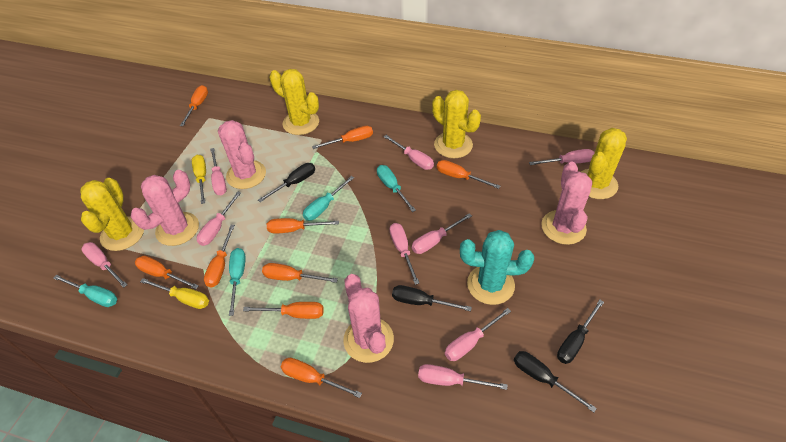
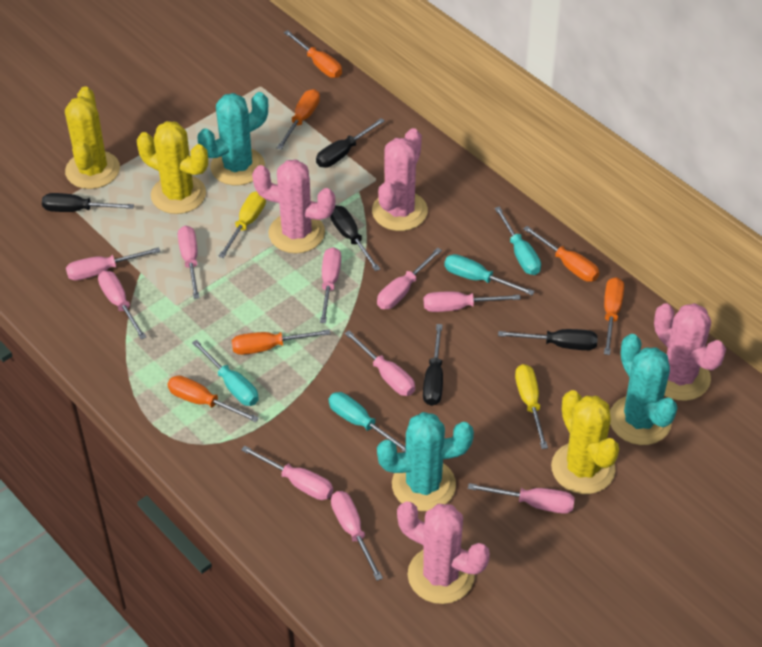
black screwdriver: 4 -> 5
orange screwdriver: 9 -> 6
pink screwdriver: 9 -> 10
turquoise cactus: 1 -> 3
yellow cactus: 4 -> 3

